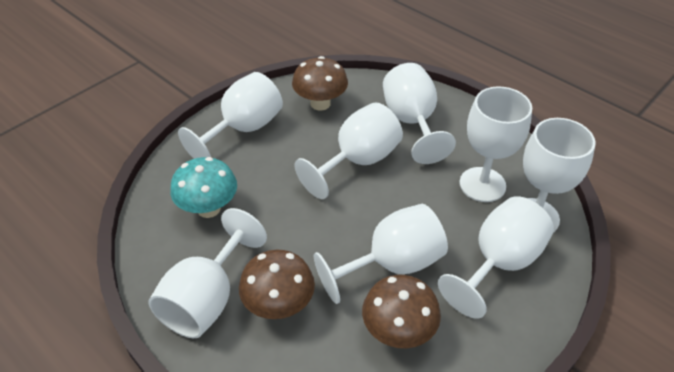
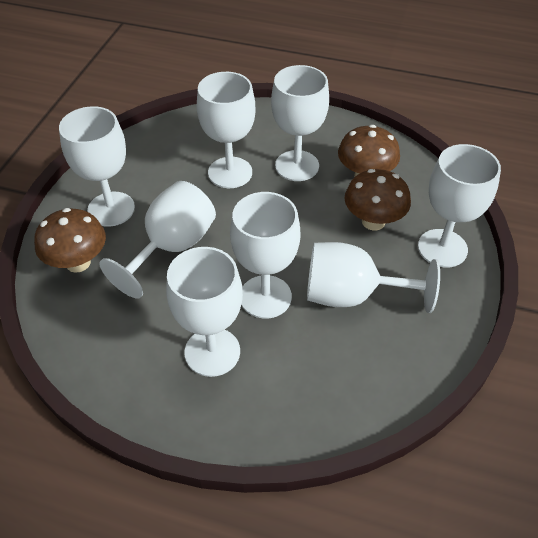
turquoise mushroom: 1 -> 0

